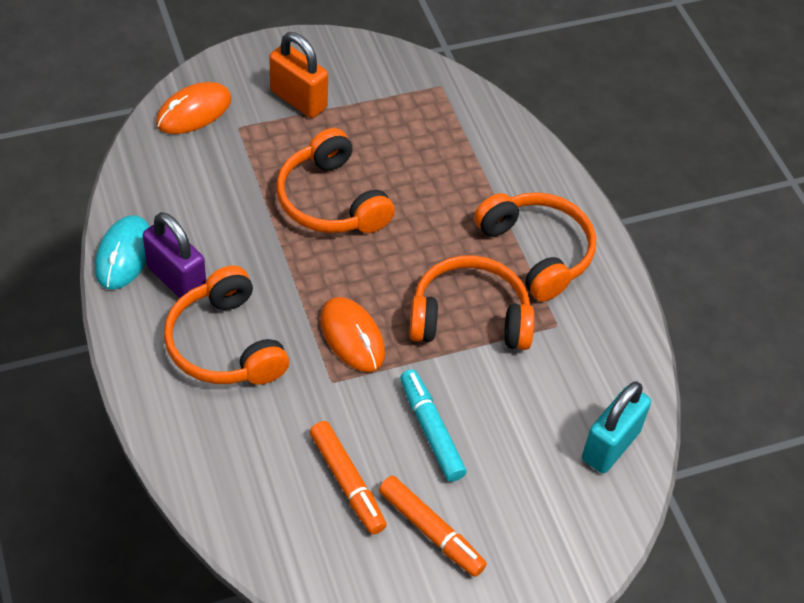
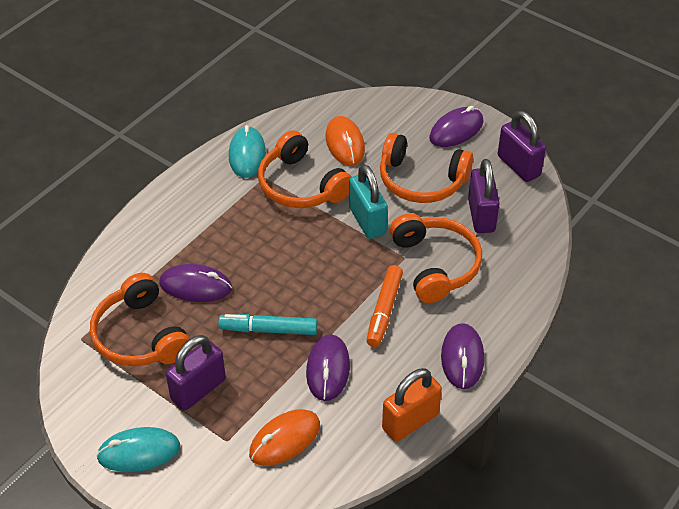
orange marker: 2 -> 1
purple mouse: 0 -> 4
purple padlock: 1 -> 3
turquoise mouse: 1 -> 2

